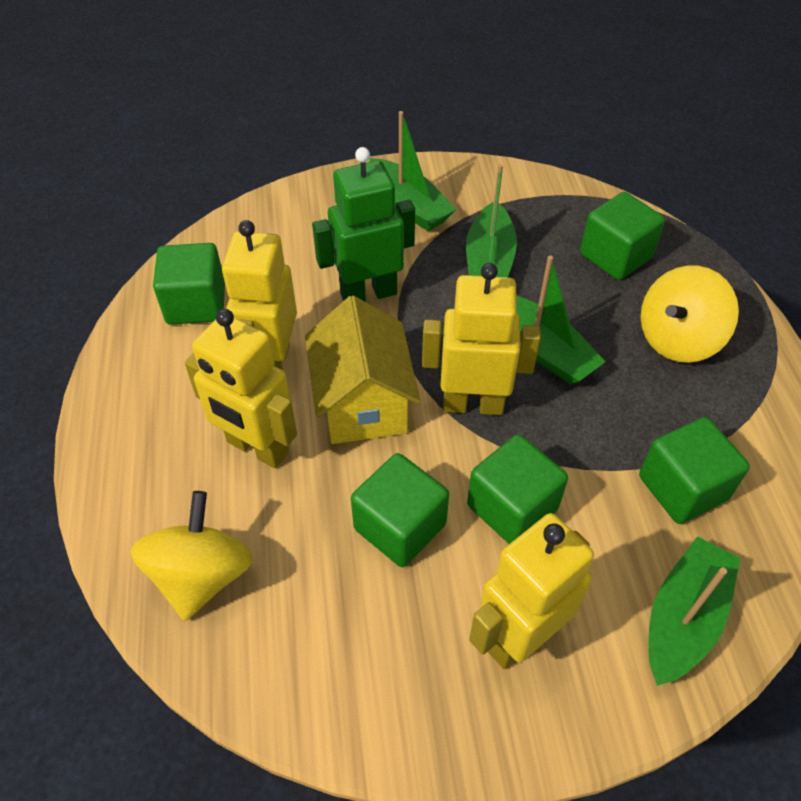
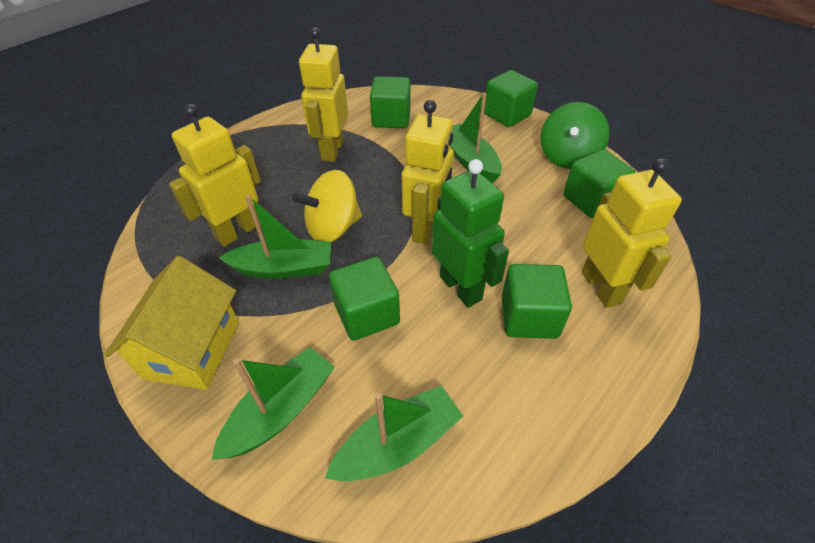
green spinning top: 0 -> 1
yellow spinning top: 2 -> 1

